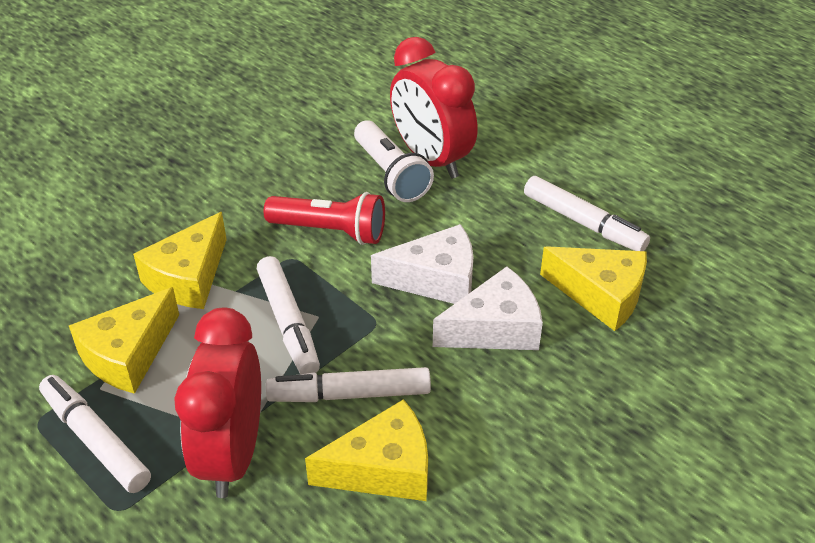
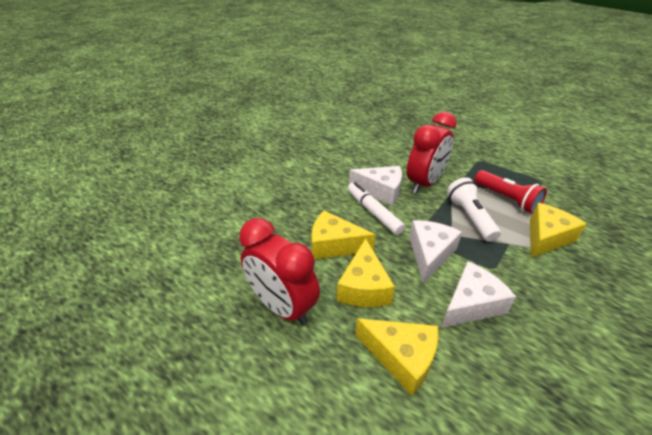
white cheese: 2 -> 3
white marker: 4 -> 1

